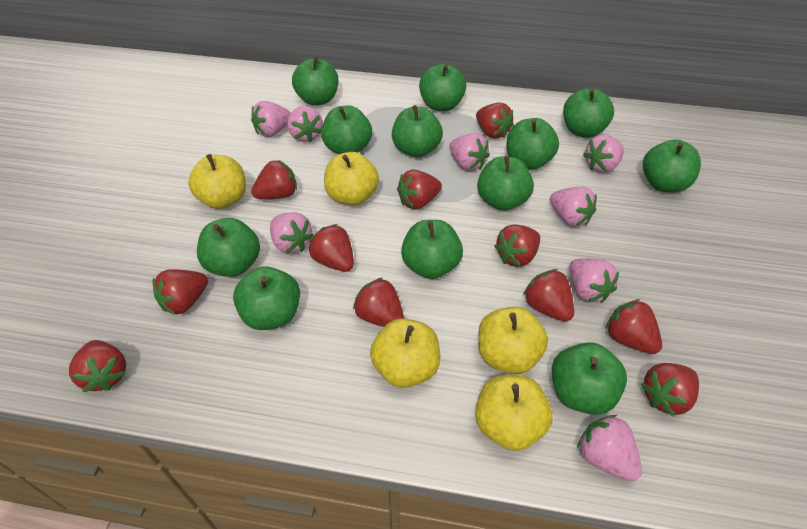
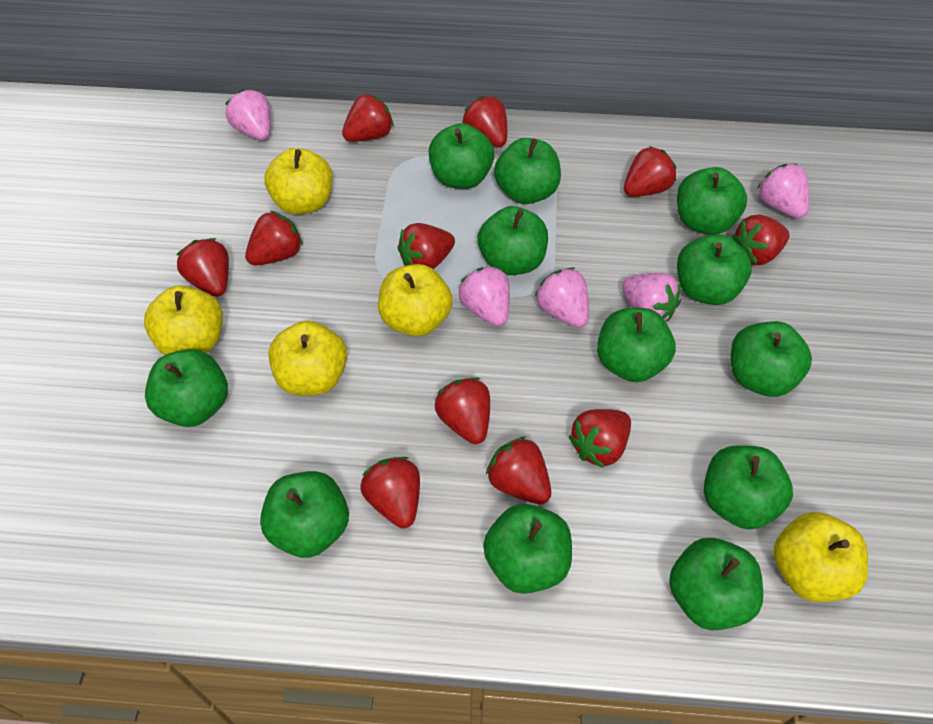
pink strawberry: 8 -> 5

